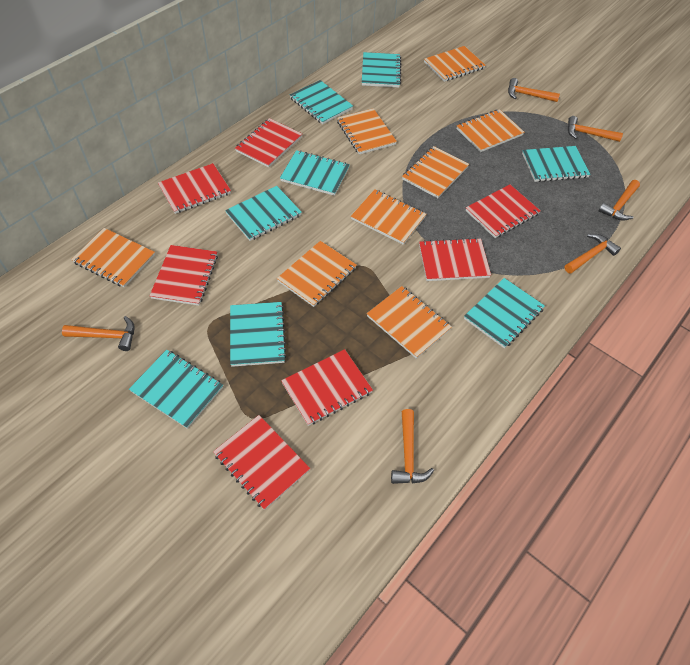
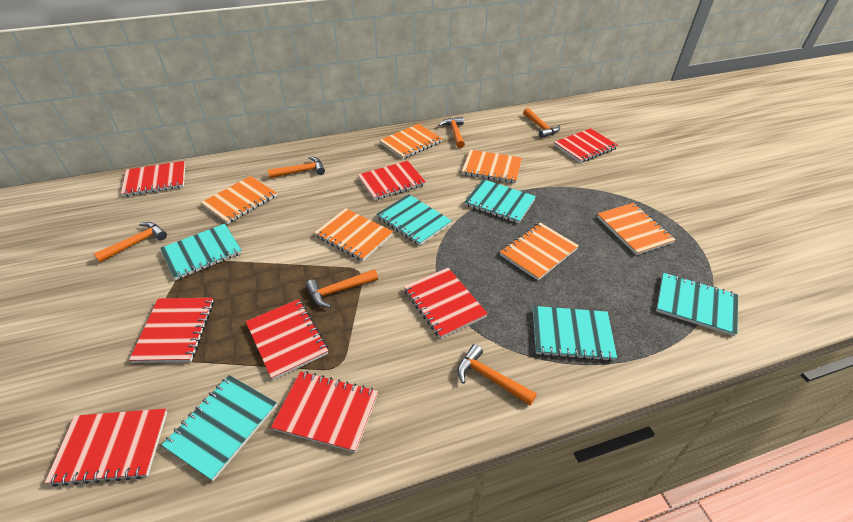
orange notebook: 8 -> 6
red notebook: 7 -> 8
turquoise notebook: 8 -> 6

